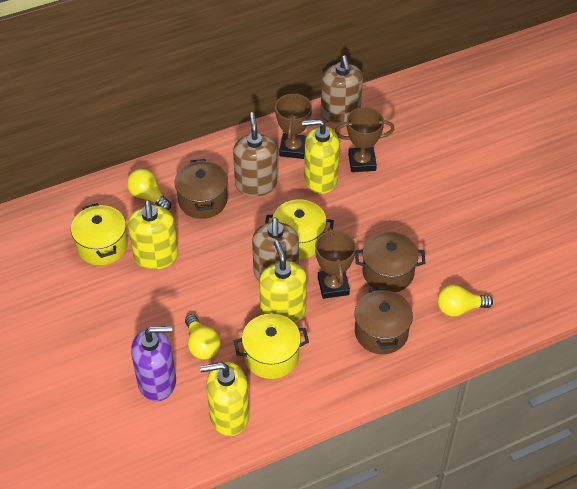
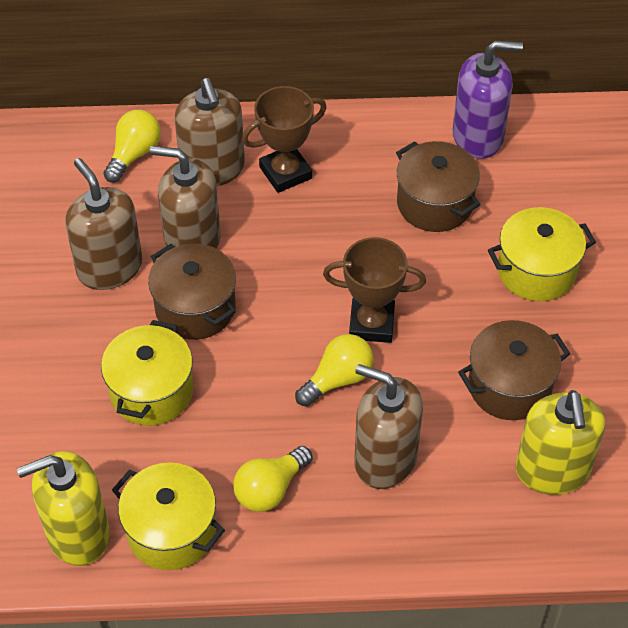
brown soap dispenser: 3 -> 4
brown trophy: 3 -> 2
yellow soap dispenser: 4 -> 2

